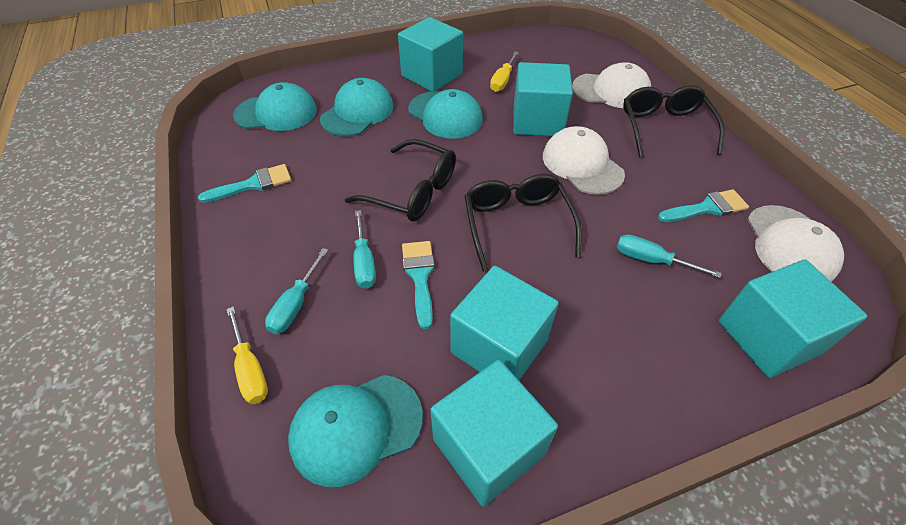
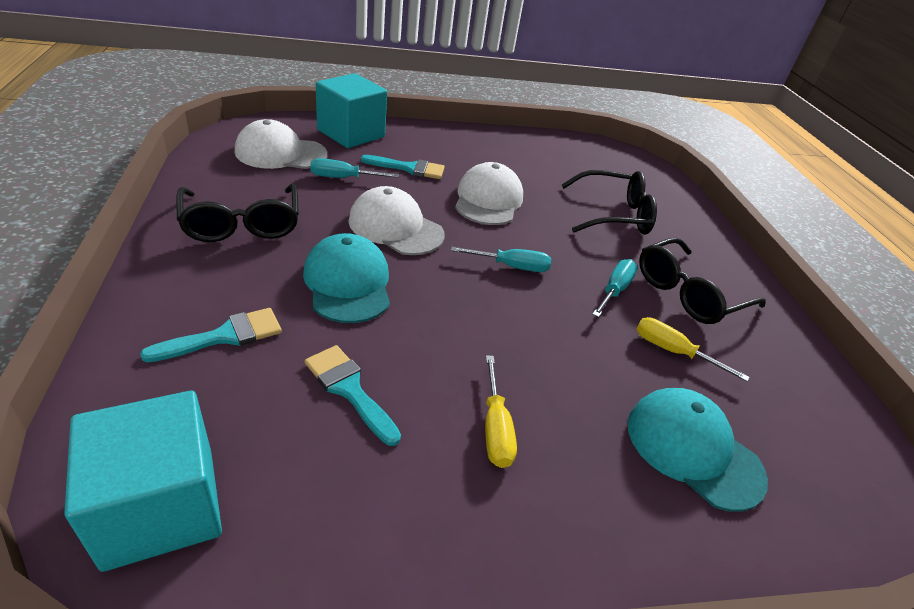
turquoise cap: 4 -> 2
turquoise cube: 5 -> 2

